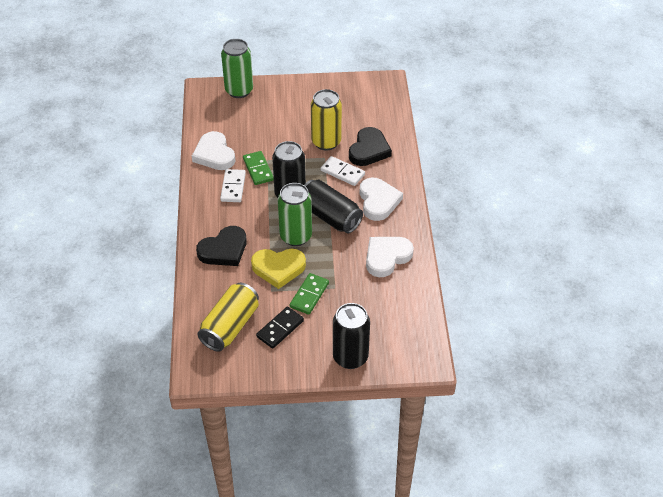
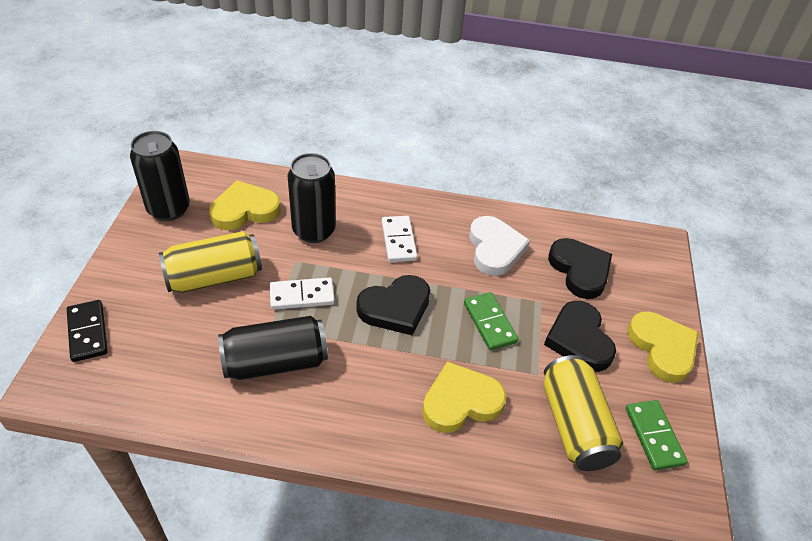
black heart: 2 -> 3
green can: 2 -> 0
white heart: 3 -> 1
yellow heart: 1 -> 3

